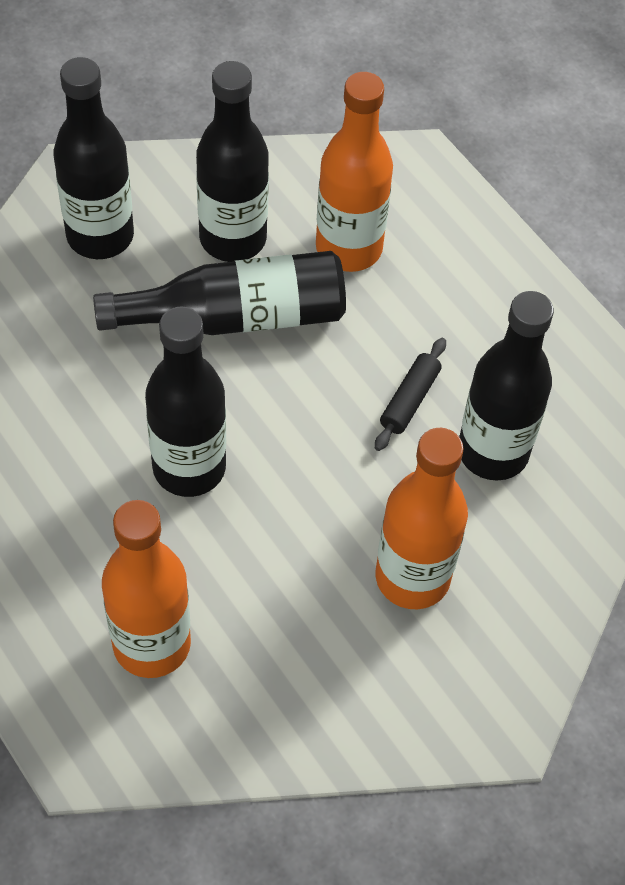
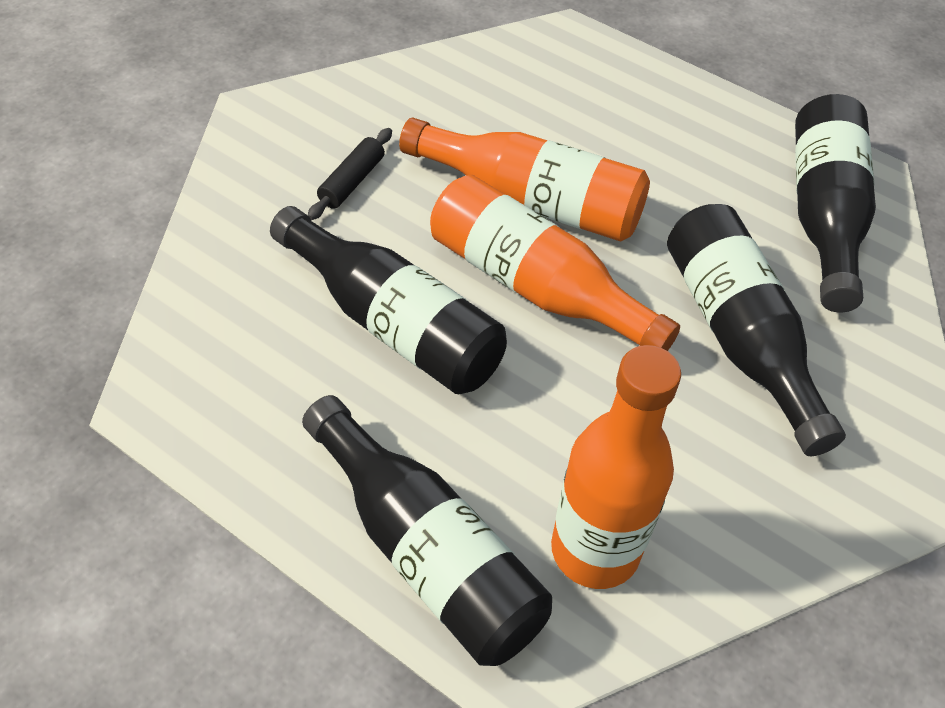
black bottle: 5 -> 4

